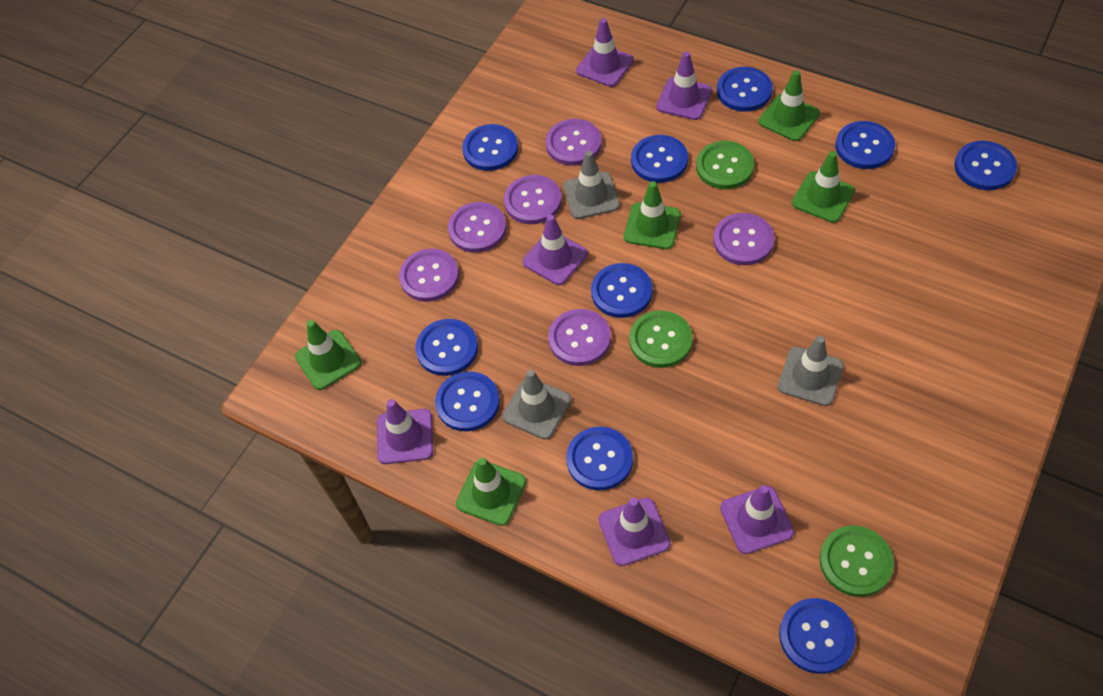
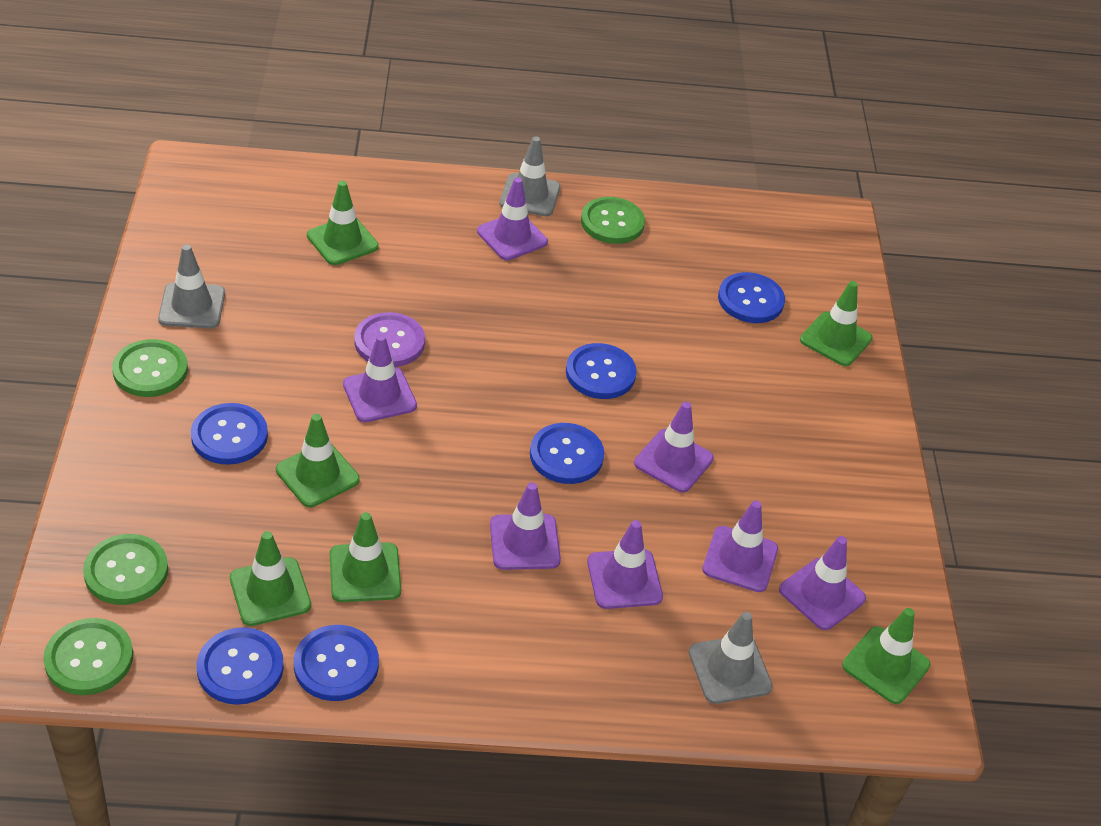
blue button: 10 -> 6
green button: 3 -> 4
green traffic cone: 5 -> 6
purple button: 6 -> 1
purple traffic cone: 6 -> 7

